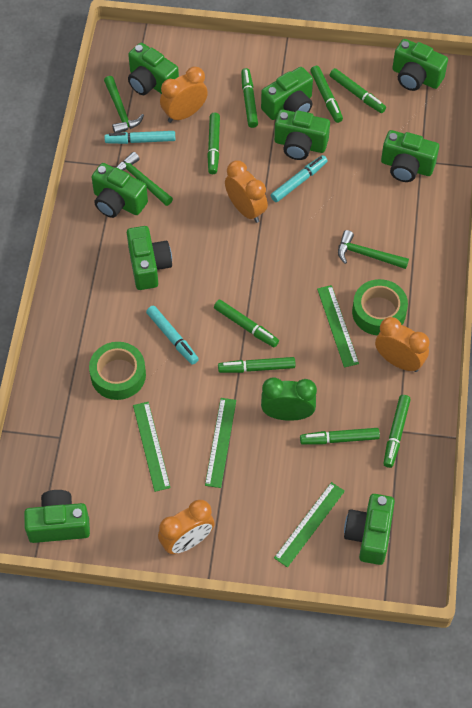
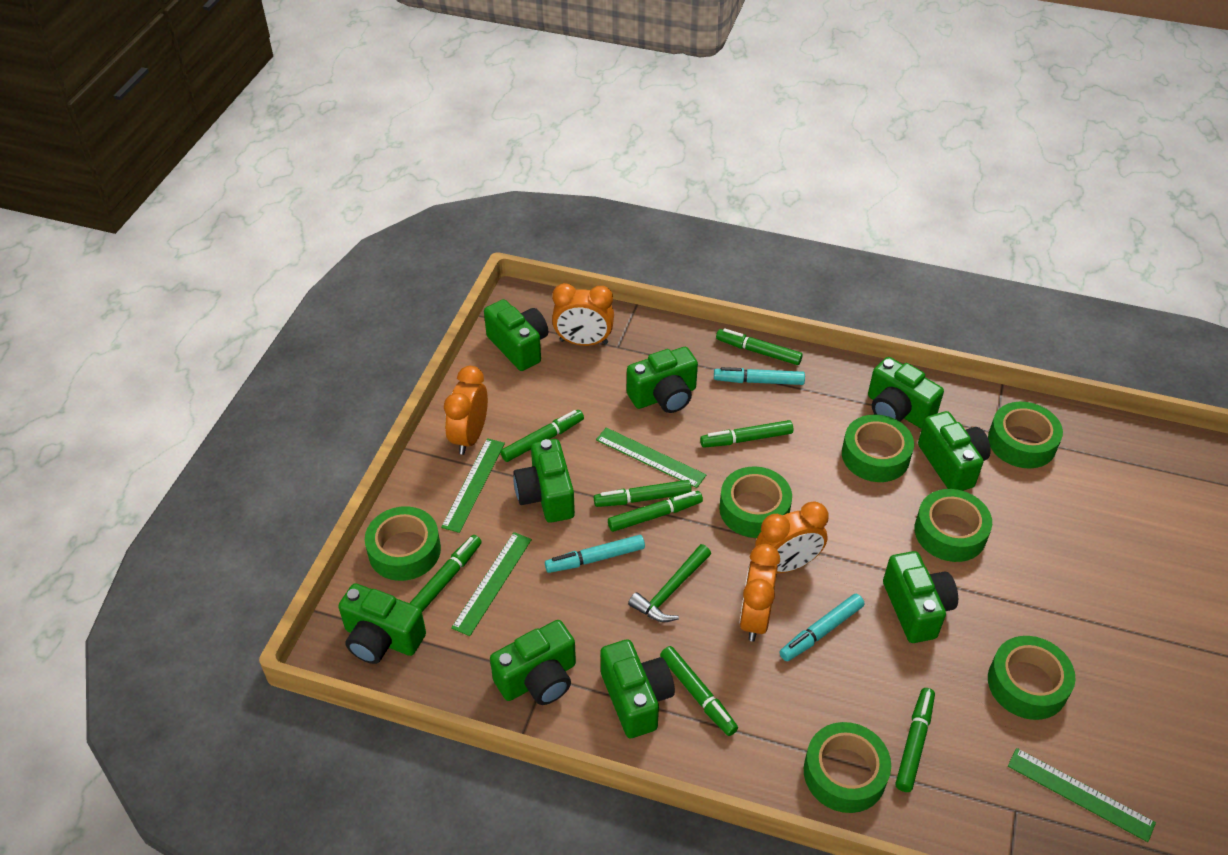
green clock: 1 -> 0
green hammer: 3 -> 1
green tape: 2 -> 7

